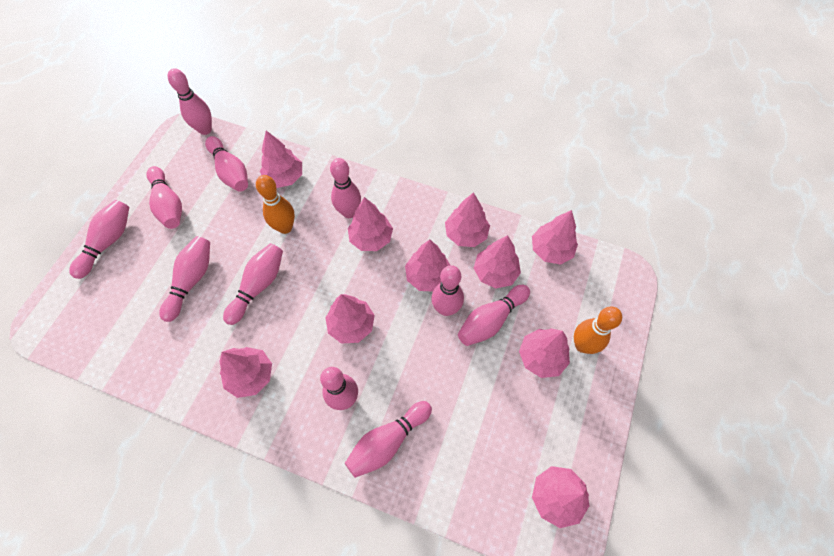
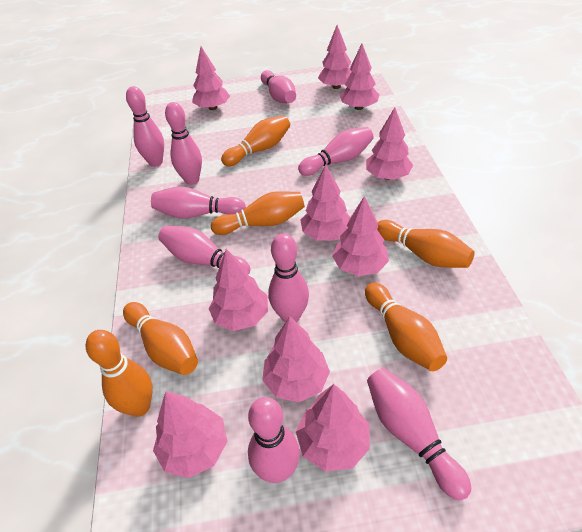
orange bowling pin: 2 -> 6
pink bowling pin: 11 -> 9

